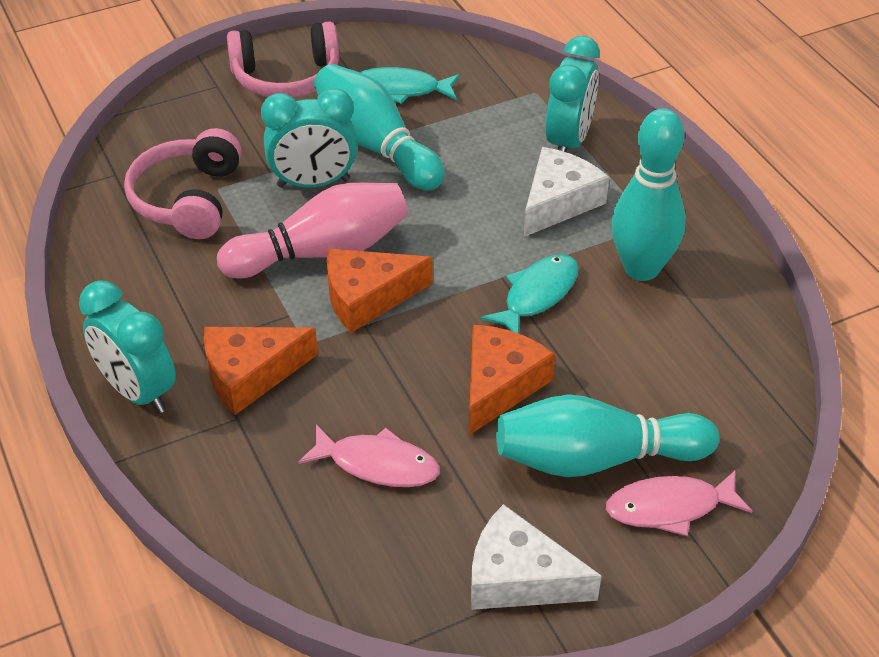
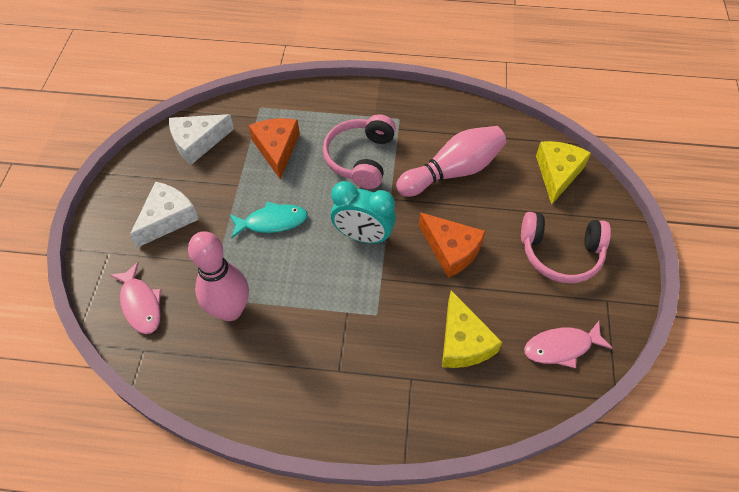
orange cheese: 3 -> 2
pink bowling pin: 1 -> 2
turquoise bowling pin: 3 -> 0
turquoise clock: 3 -> 1
turquoise fish: 2 -> 1
yellow cheese: 0 -> 2

